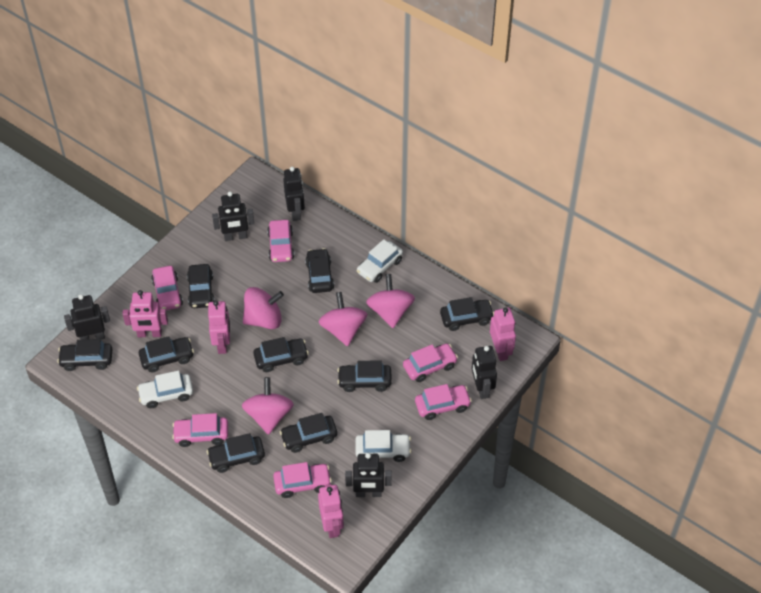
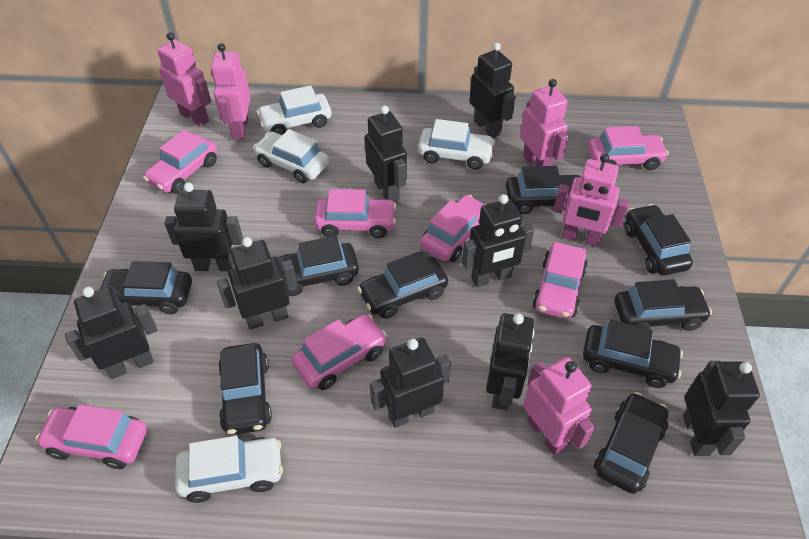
black robot: 5 -> 9
pink car: 6 -> 7
pink robot: 4 -> 5
pink spinning top: 4 -> 0
white car: 3 -> 4

